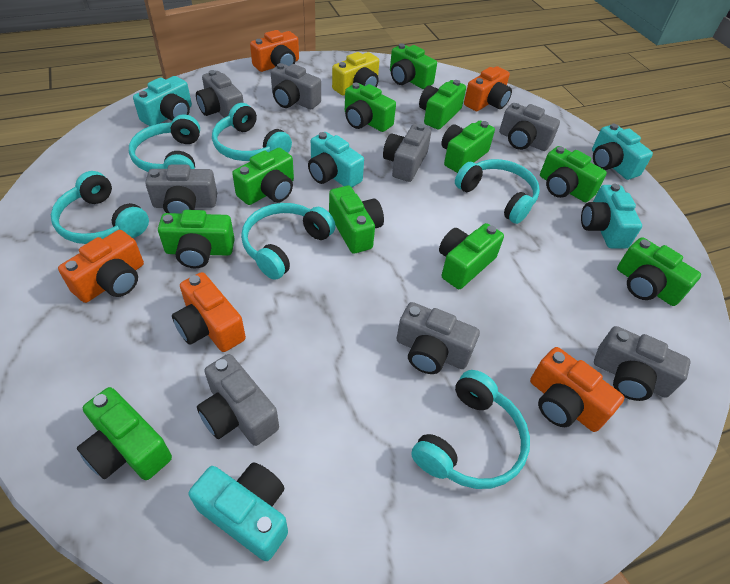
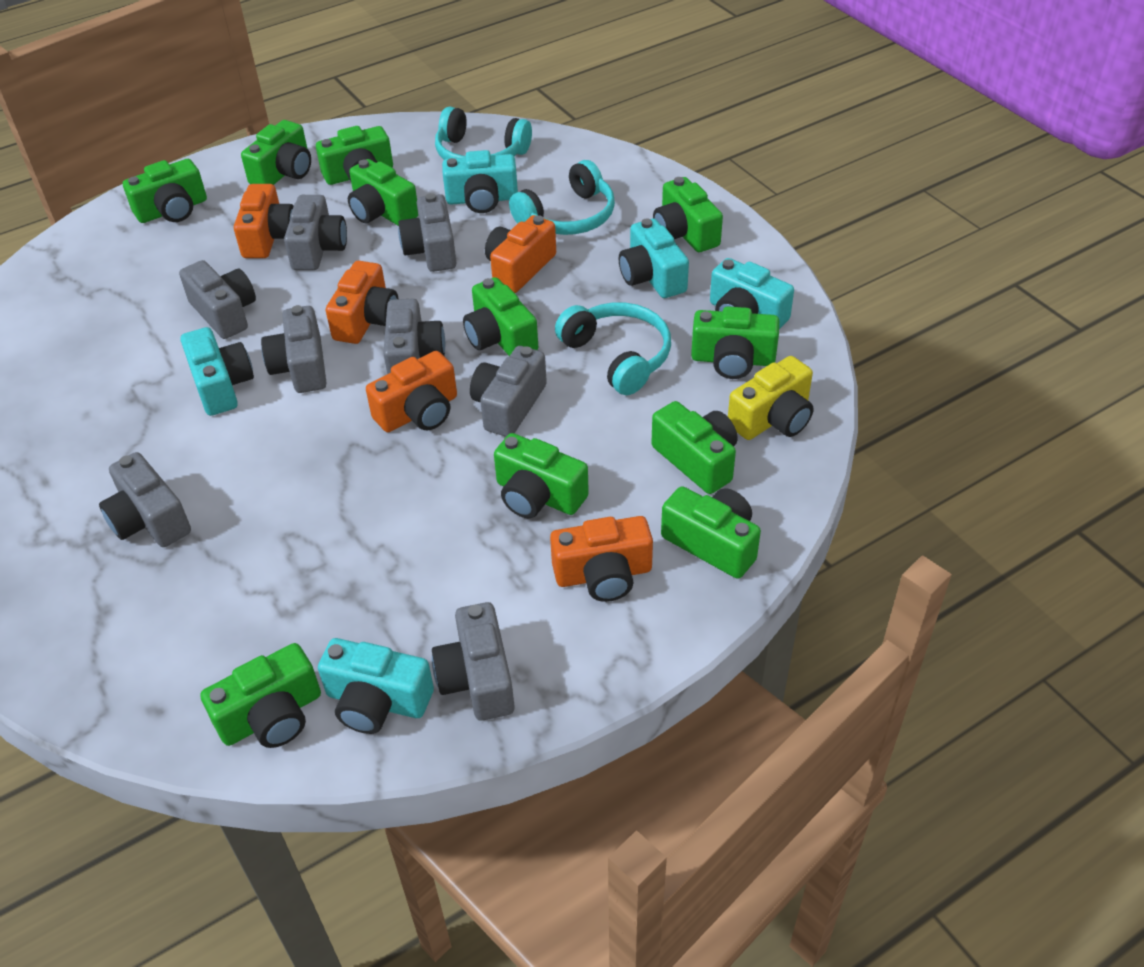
turquoise headphones: 6 -> 3

